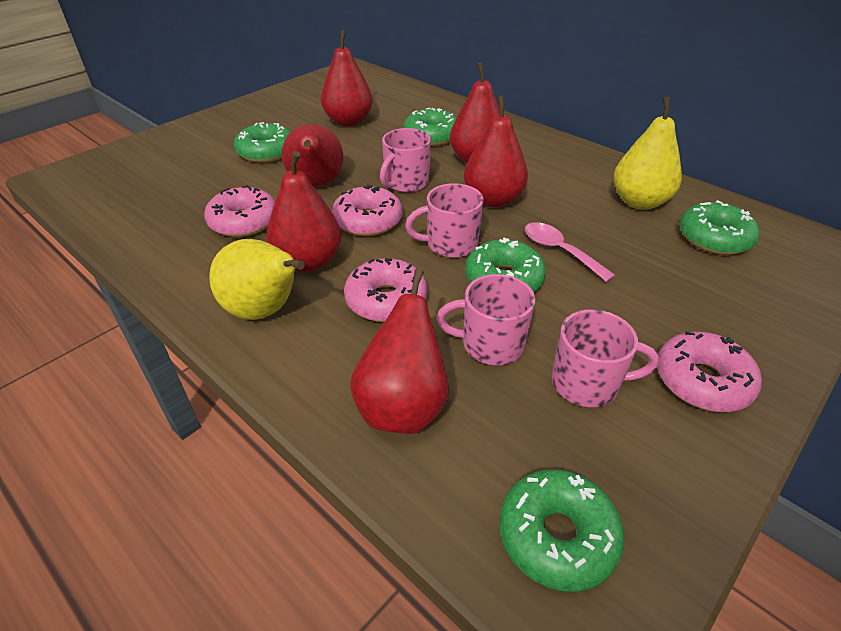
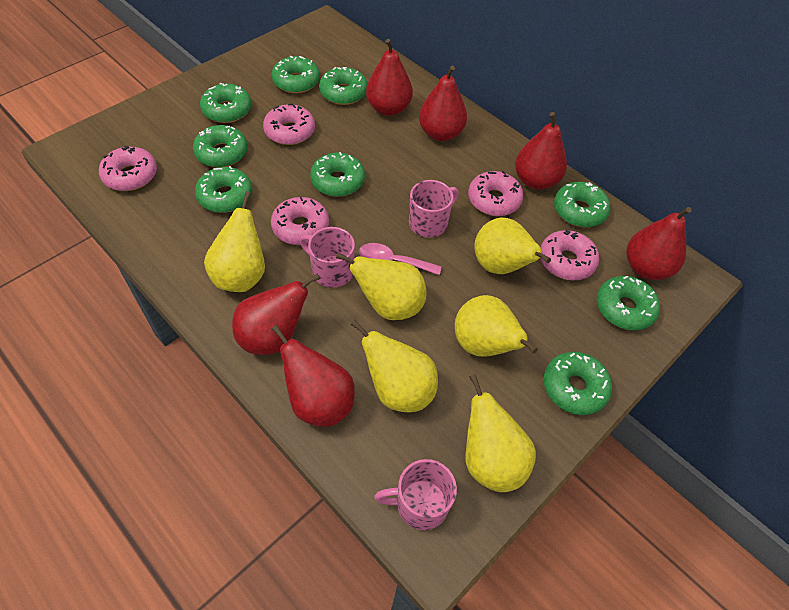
green donut: 5 -> 9
pink donut: 4 -> 5
pink mug: 4 -> 3
yellow pear: 2 -> 6

